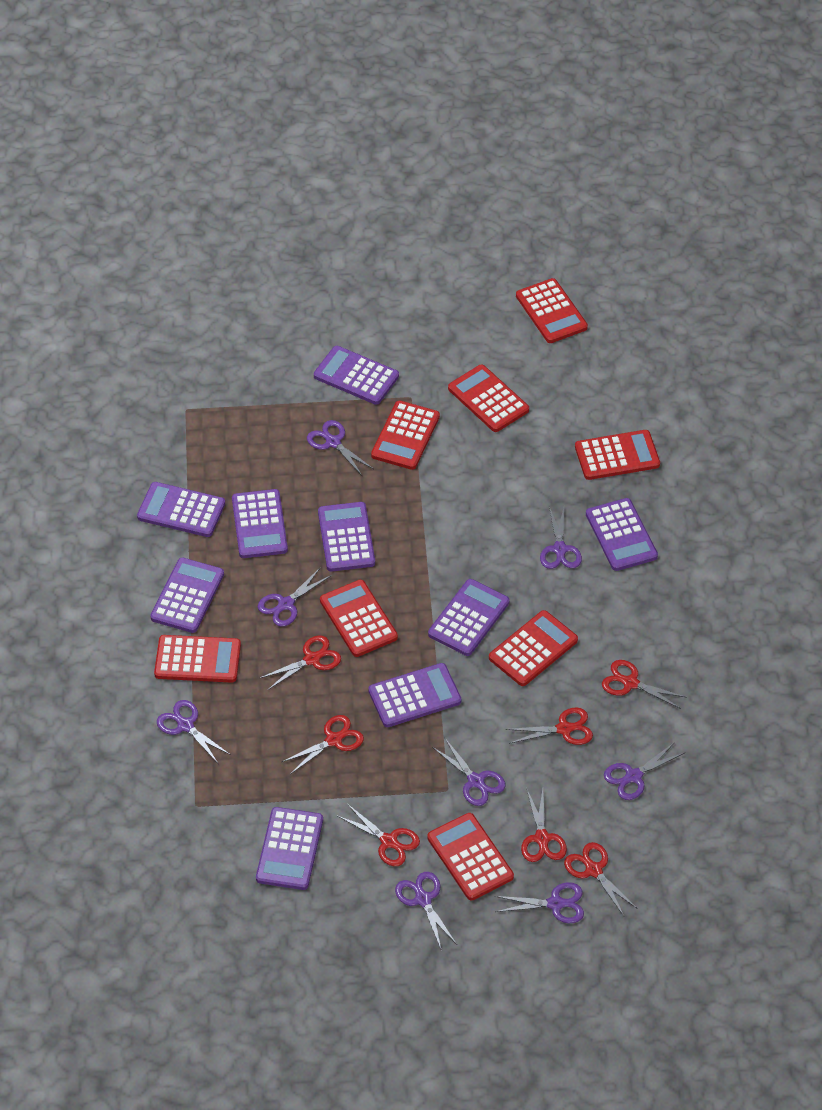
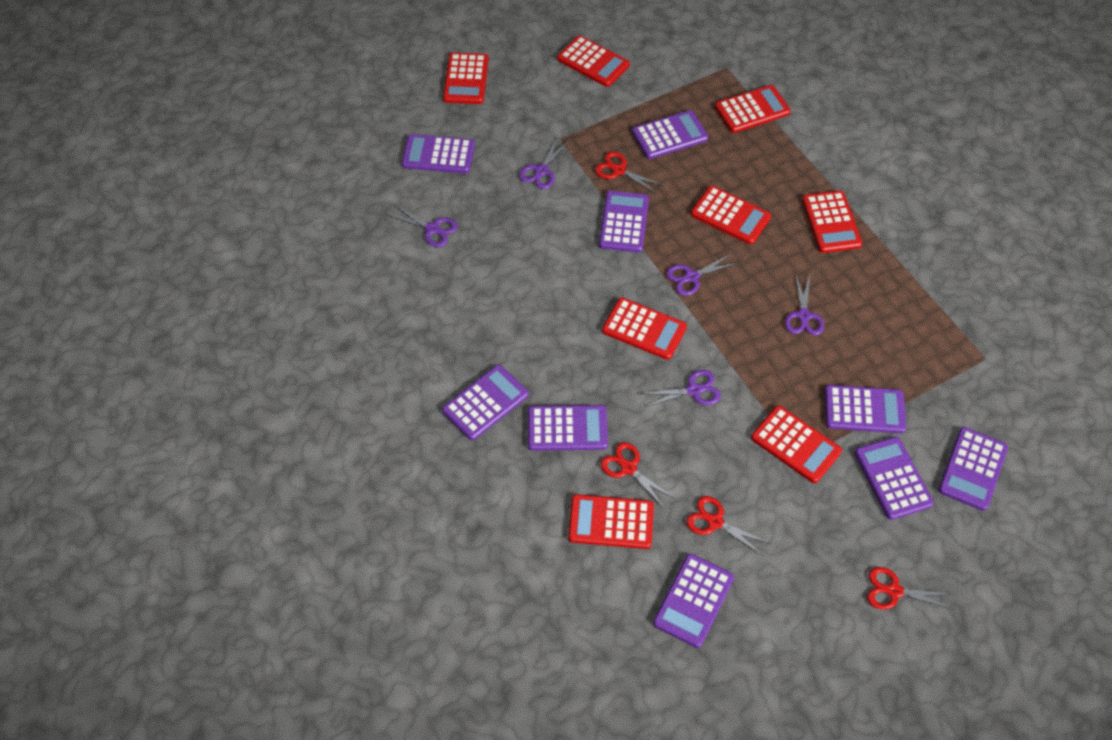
purple scissors: 8 -> 5
red scissors: 7 -> 4

